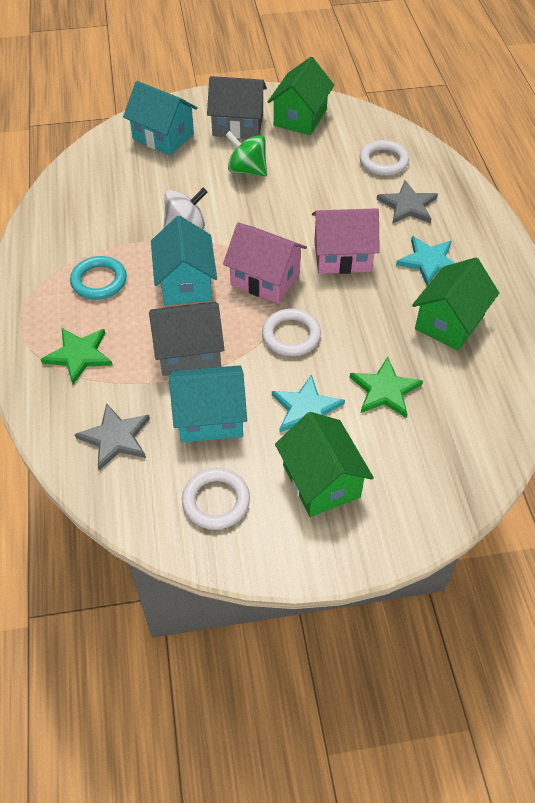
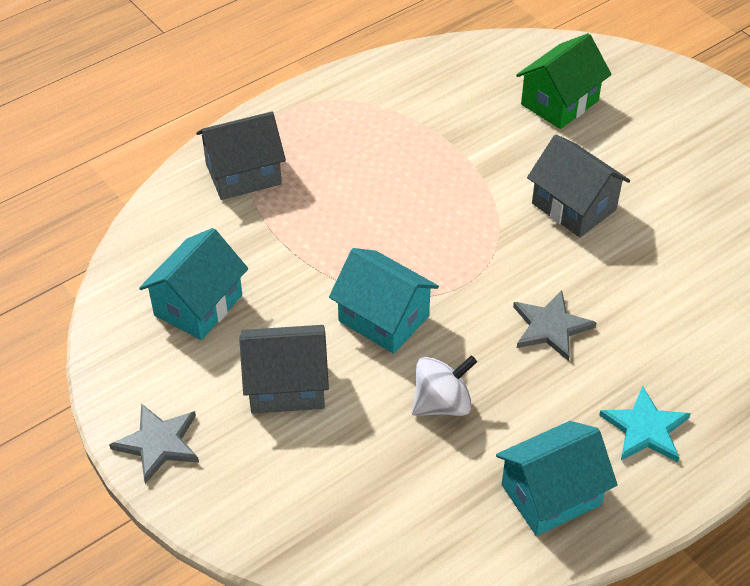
green house: 3 -> 1
green spinning top: 1 -> 0
green star: 2 -> 0
grey house: 2 -> 3
pink house: 2 -> 0
turquoise ring: 1 -> 0
turquoise star: 2 -> 1
white ring: 3 -> 0

